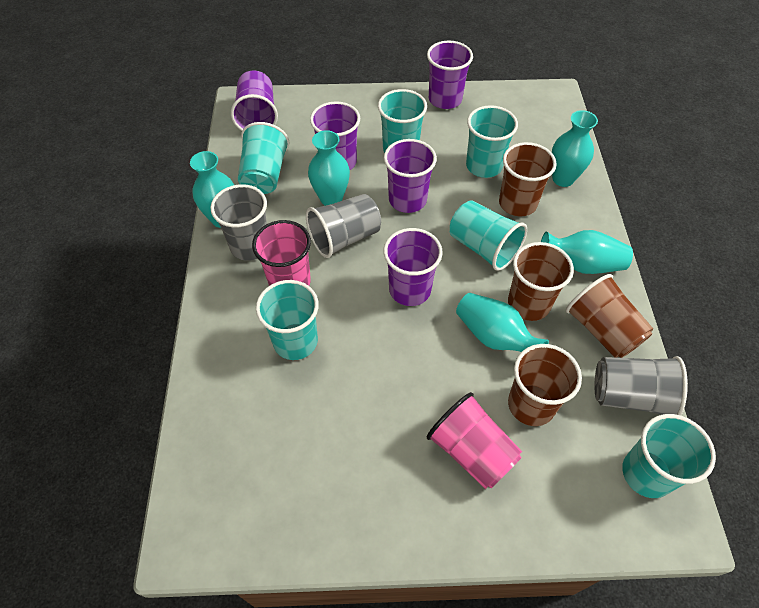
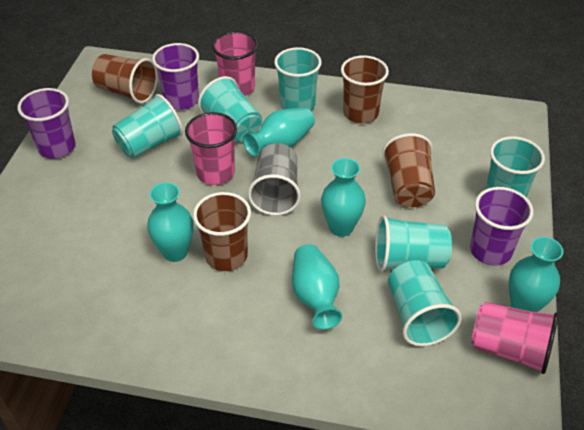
grey cup: 3 -> 1
pink cup: 2 -> 3
purple cup: 5 -> 3

